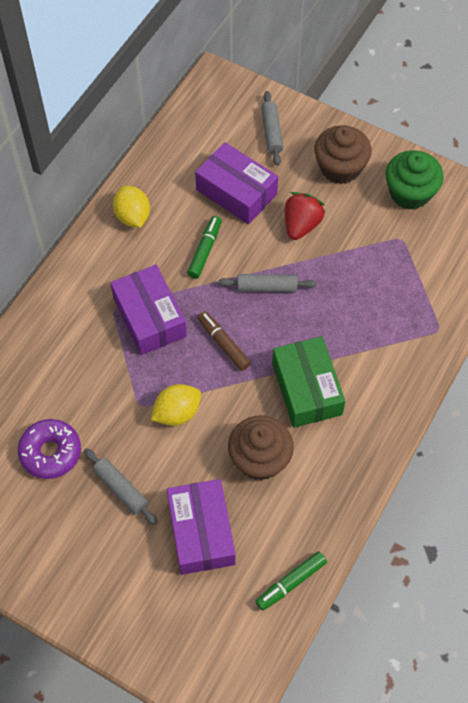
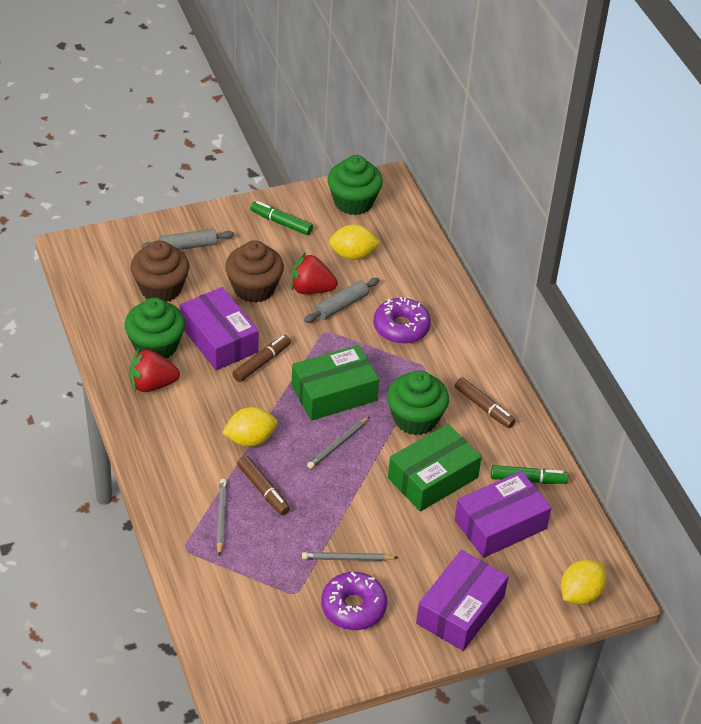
brown marker: 1 -> 3
green box: 1 -> 2
green cupcake: 1 -> 3
grey pencil: 0 -> 3
grey rolling pin: 3 -> 2
purple donut: 1 -> 2
red strawberry: 1 -> 2
yellow lemon: 2 -> 3

